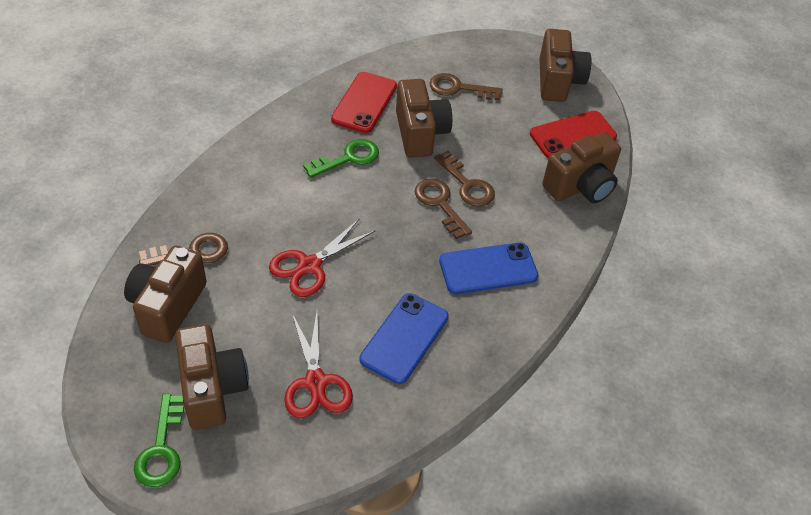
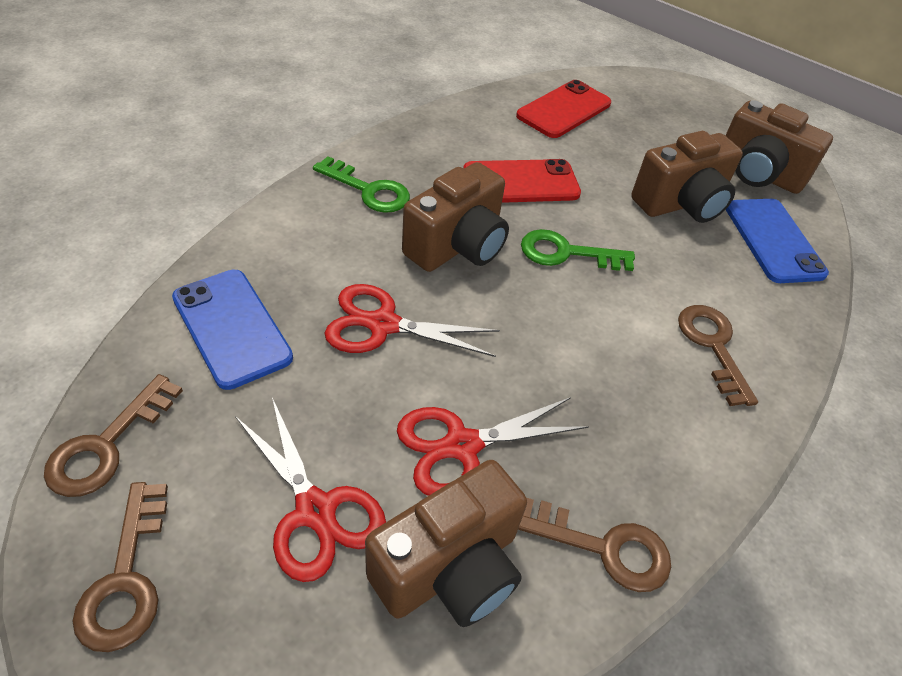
brown camera: 5 -> 4
red scissors: 2 -> 3

